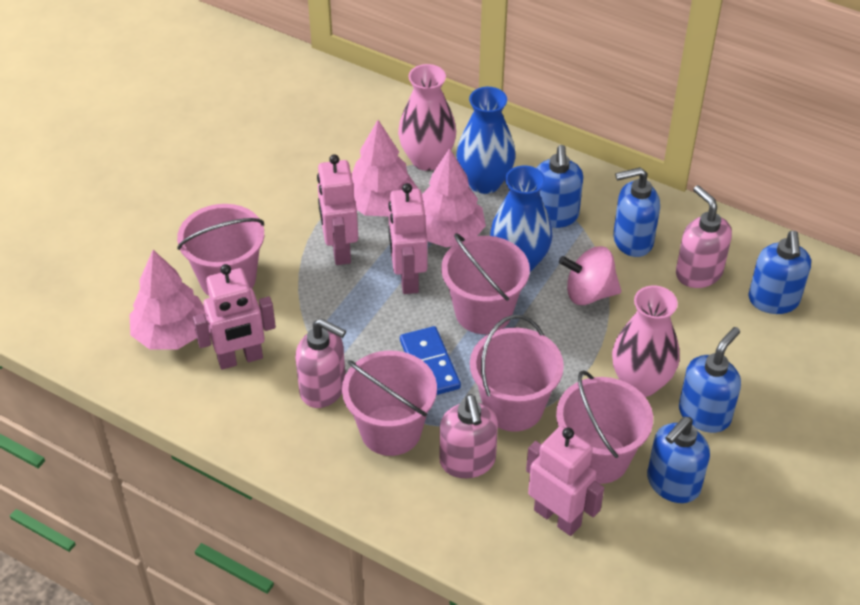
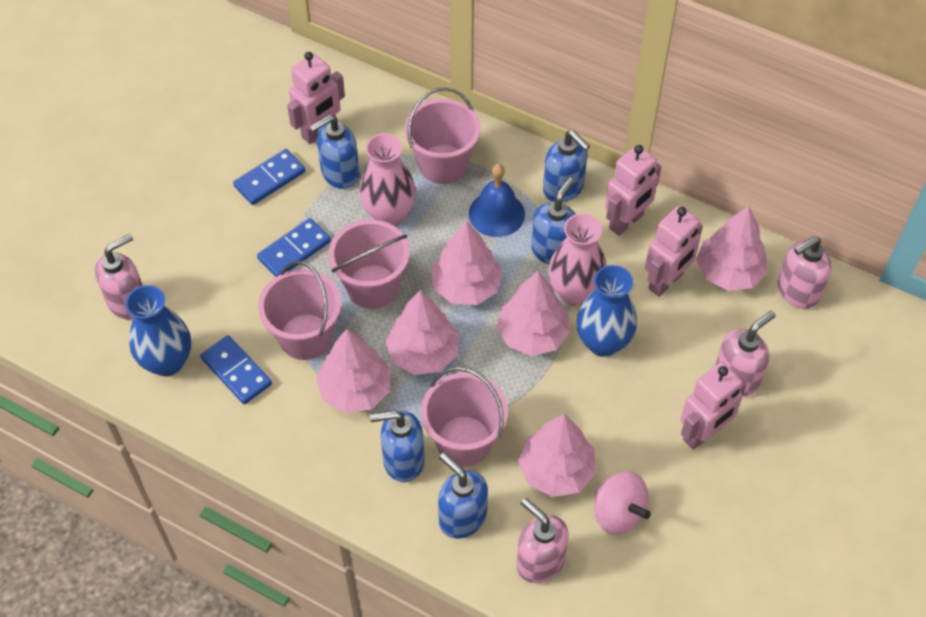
blue bell: 0 -> 1
blue domino: 1 -> 3
pink bucket: 5 -> 4
pink soap dispenser: 3 -> 4
pink tree: 3 -> 6

